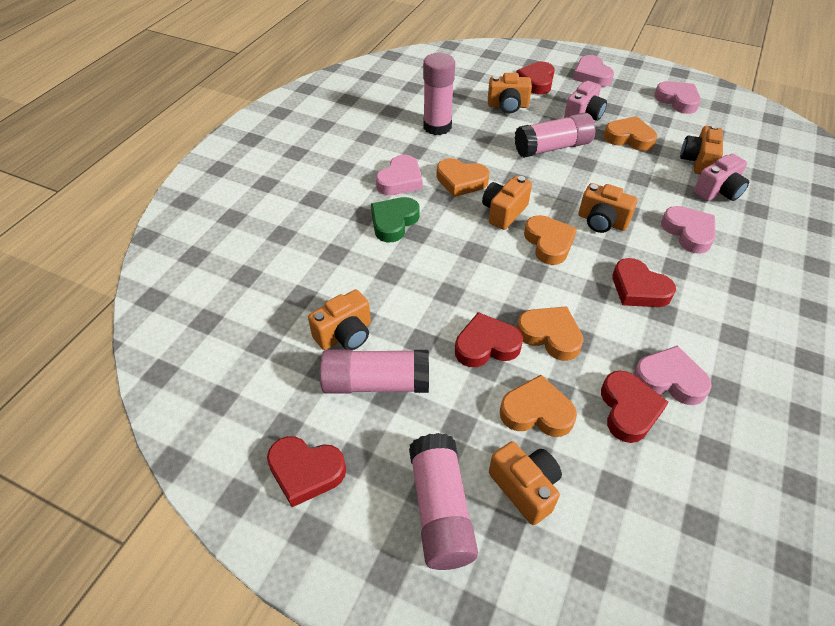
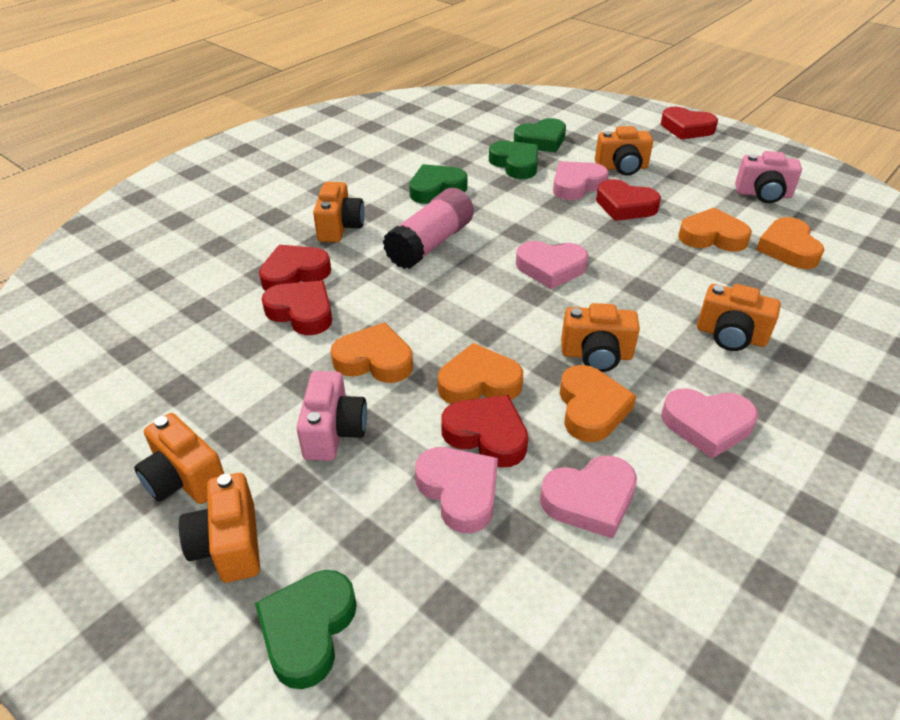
green heart: 1 -> 4
pink glue stick: 4 -> 1

